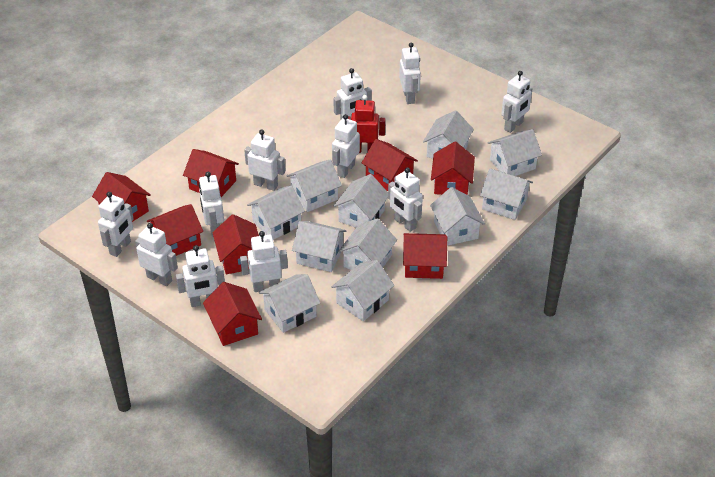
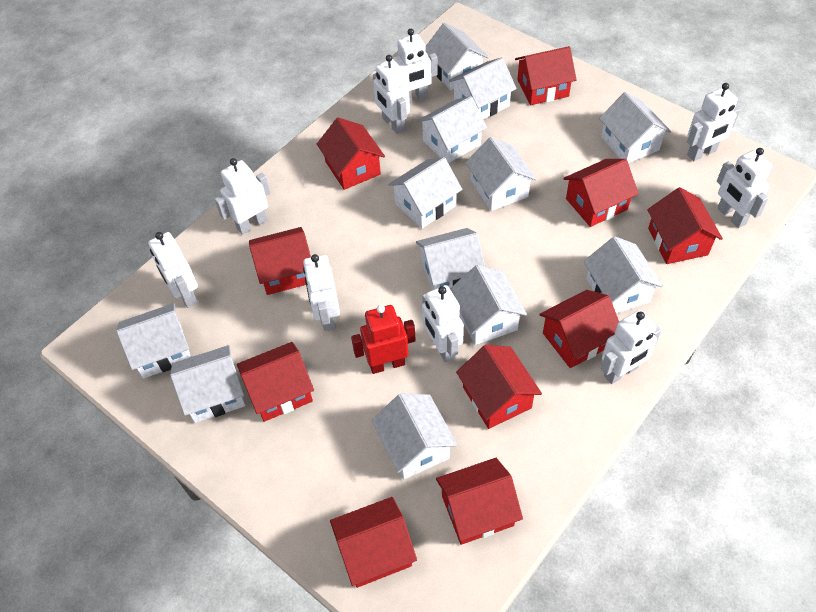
red house: 8 -> 10
white house: 11 -> 12
white robot: 11 -> 9

